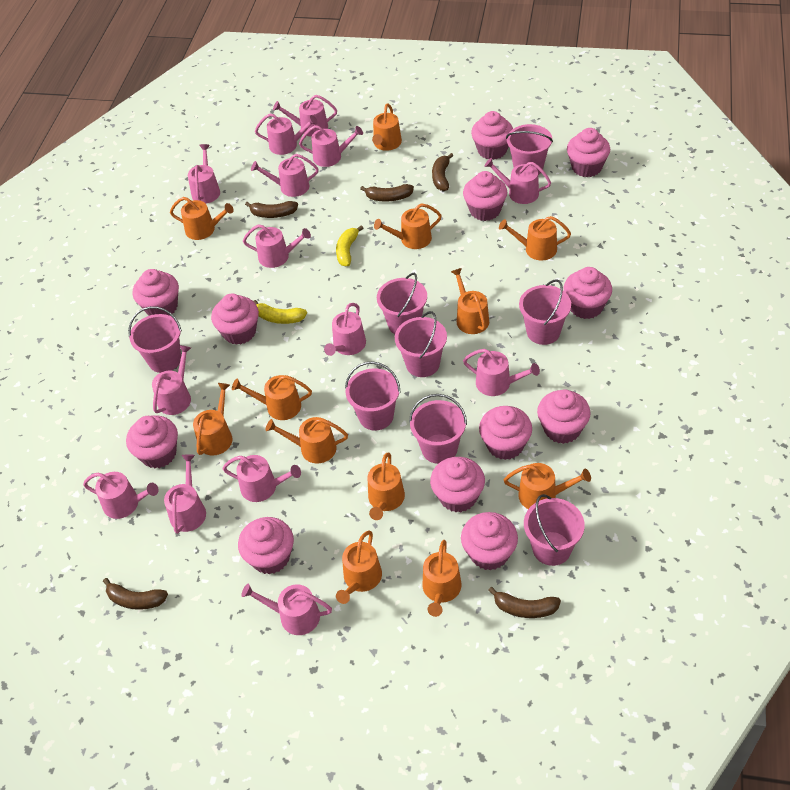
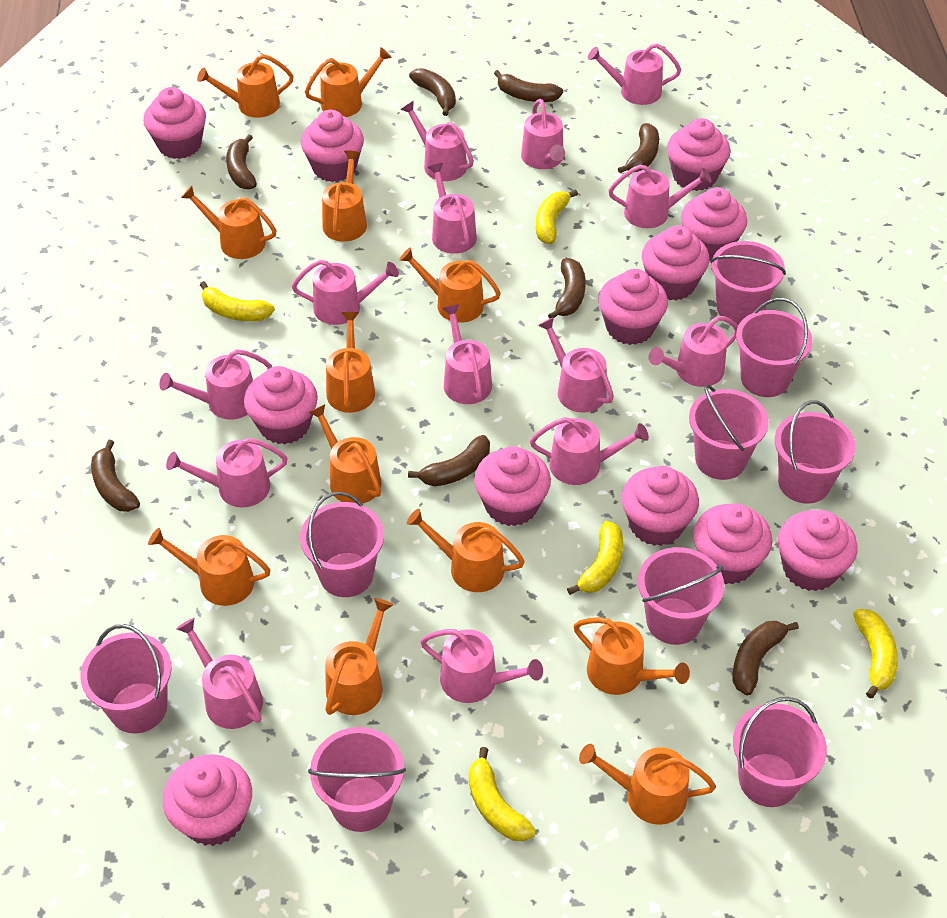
brown banana: 5 -> 8
pink bucket: 8 -> 9
yellow banana: 2 -> 5

